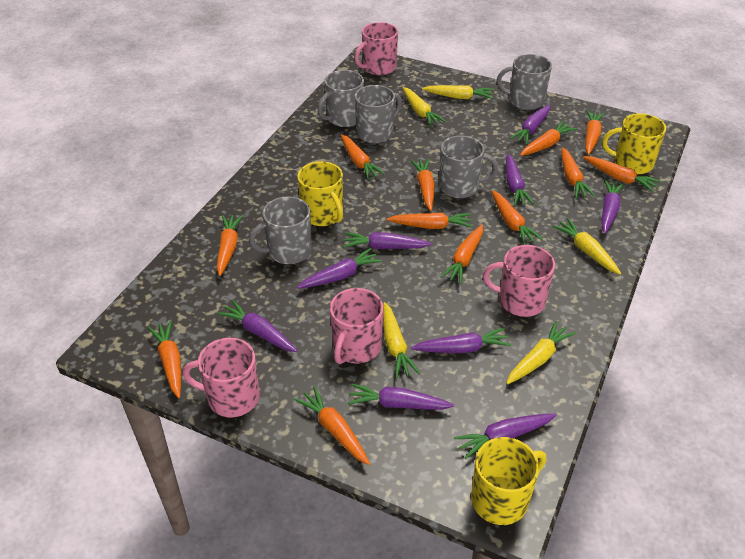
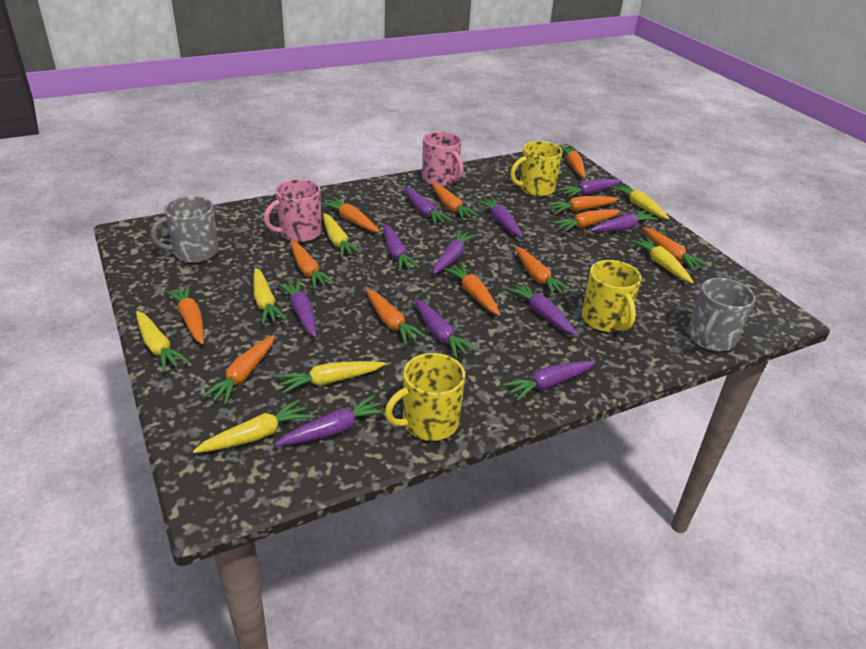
grey mug: 5 -> 2
pink mug: 4 -> 2
purple carrot: 9 -> 11
yellow carrot: 5 -> 7

